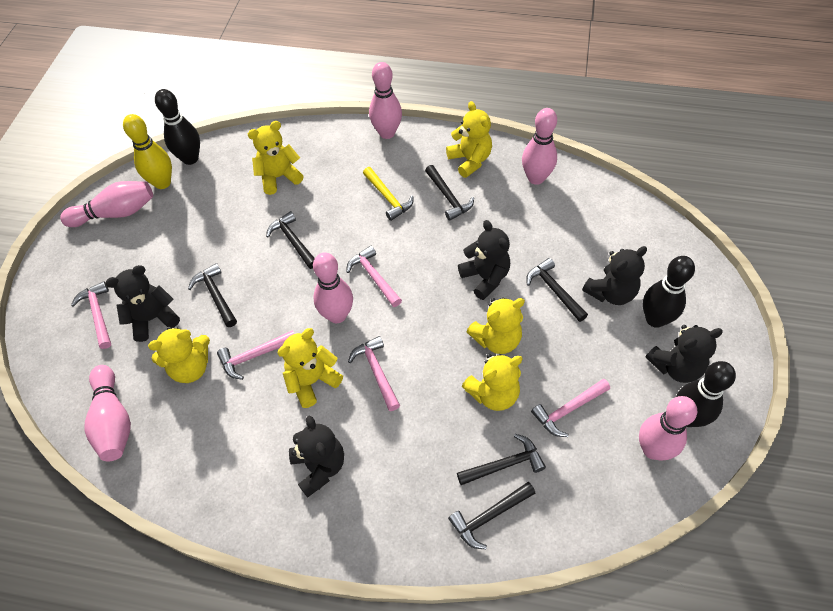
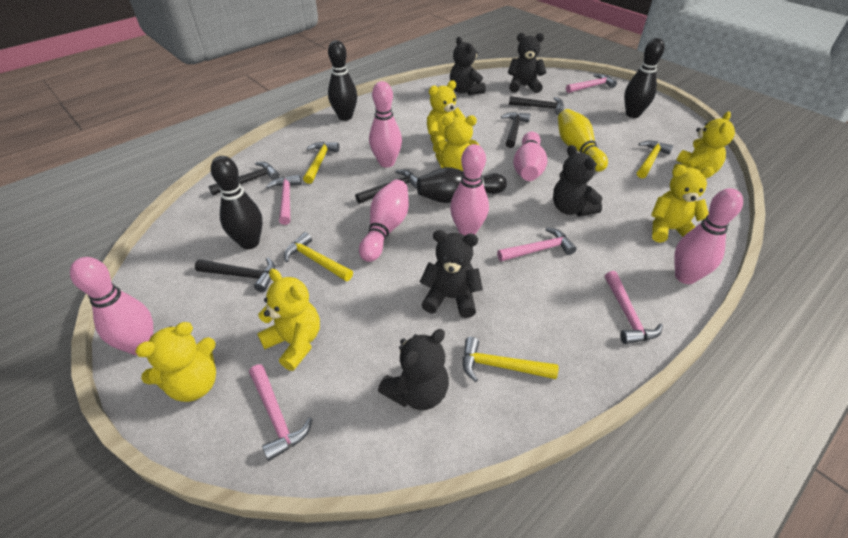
black bowling pin: 3 -> 4
black hammer: 6 -> 5
yellow hammer: 1 -> 4

